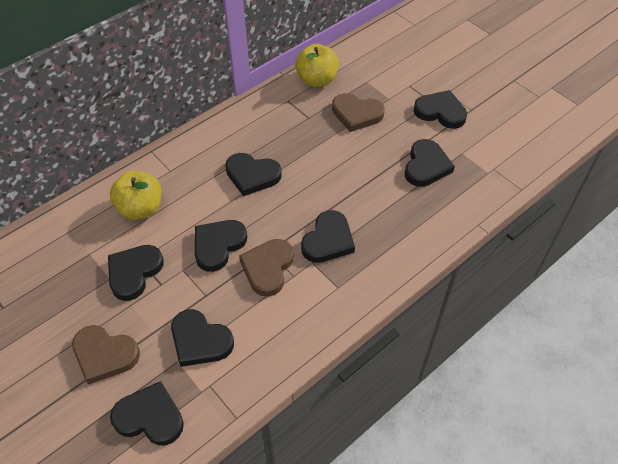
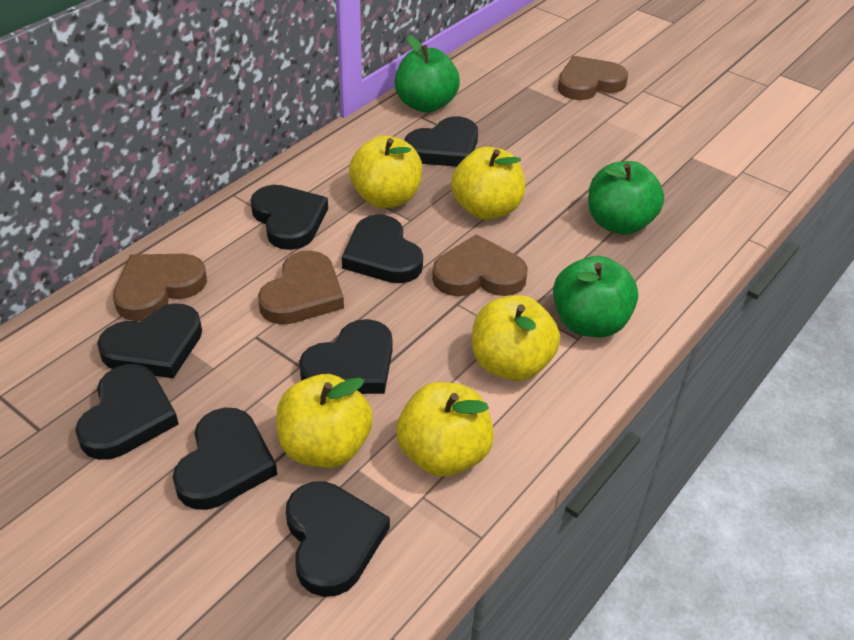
brown heart: 3 -> 4
green apple: 0 -> 3
yellow apple: 2 -> 5

